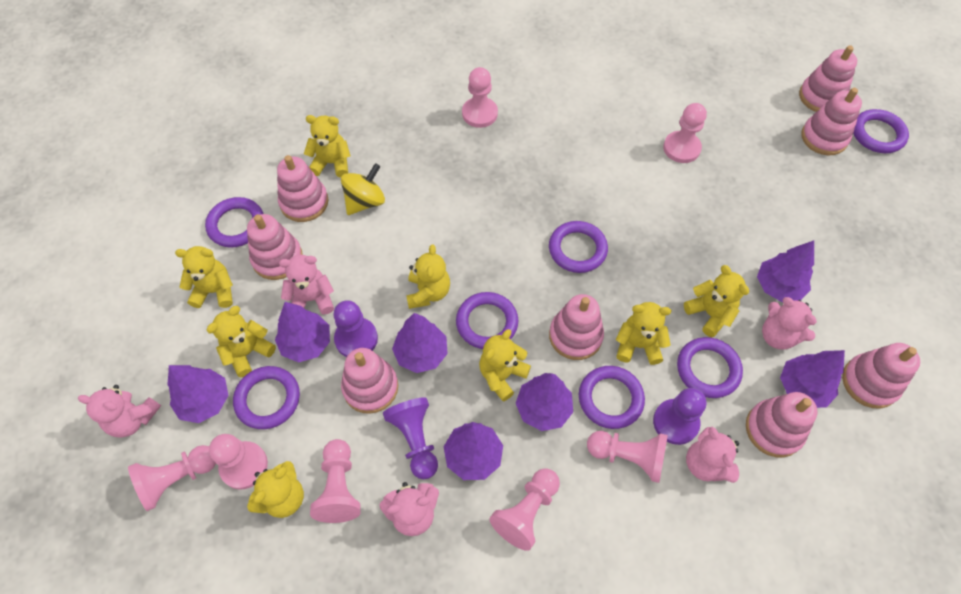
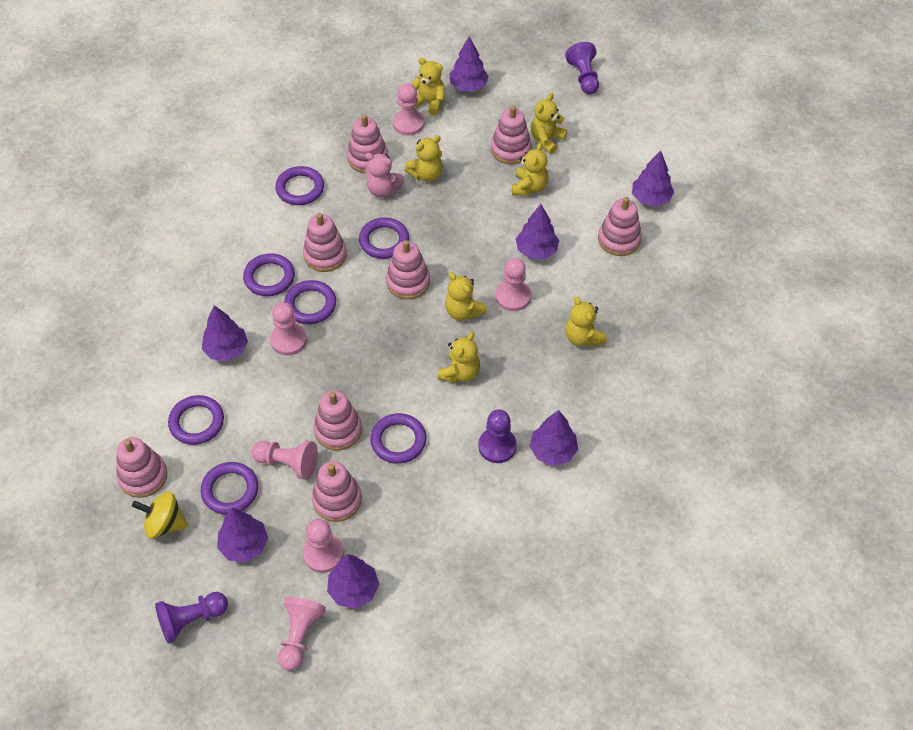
pink pawn: 7 -> 6
pink teddy bear: 5 -> 1
yellow teddy bear: 8 -> 7

